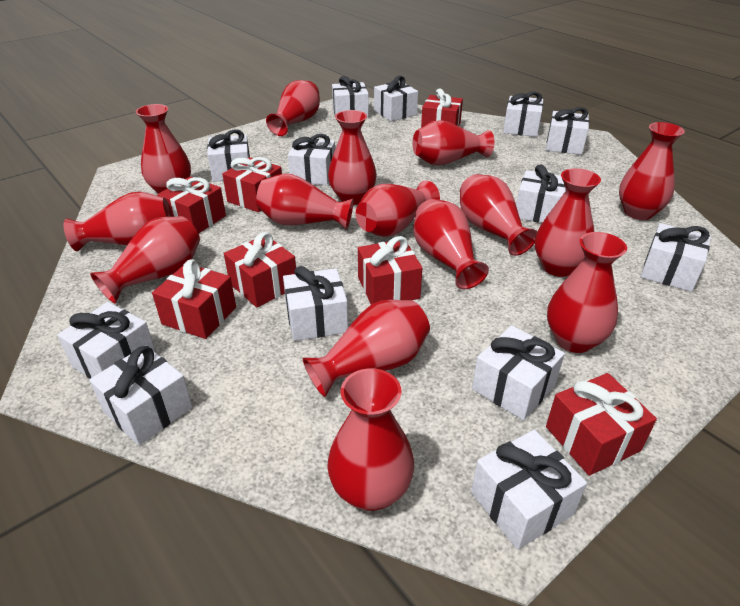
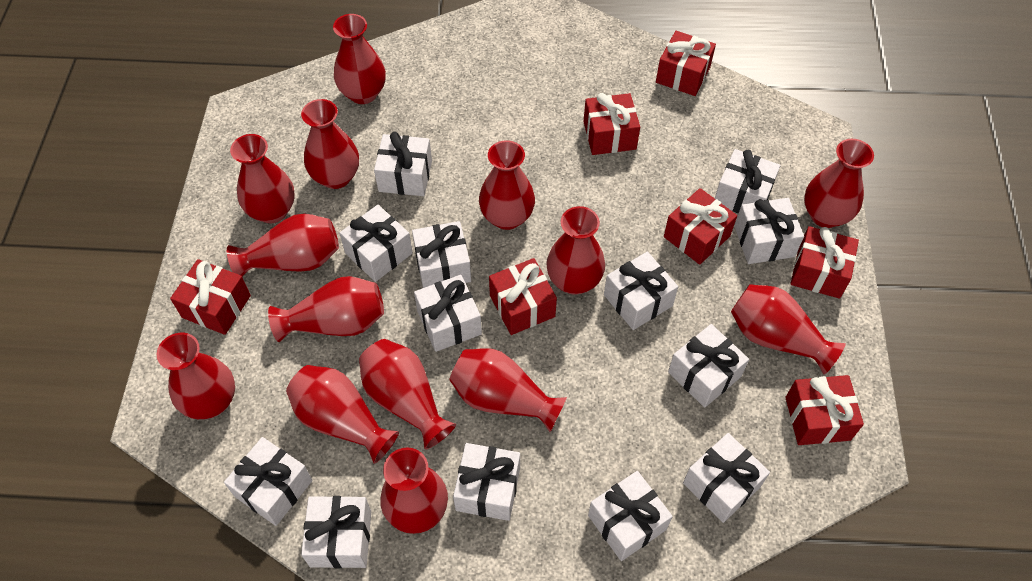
red vase: 15 -> 14

